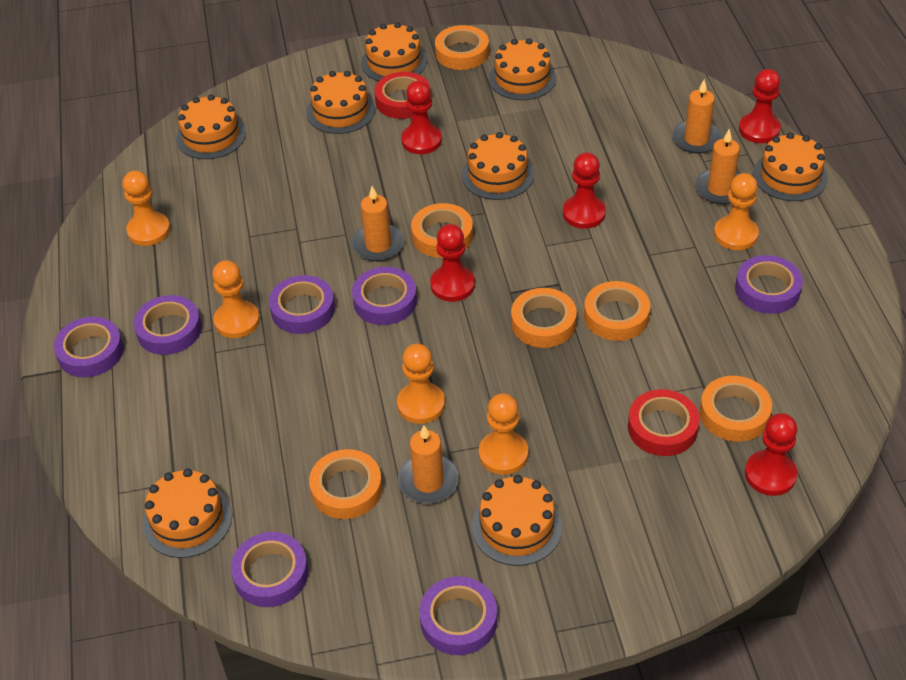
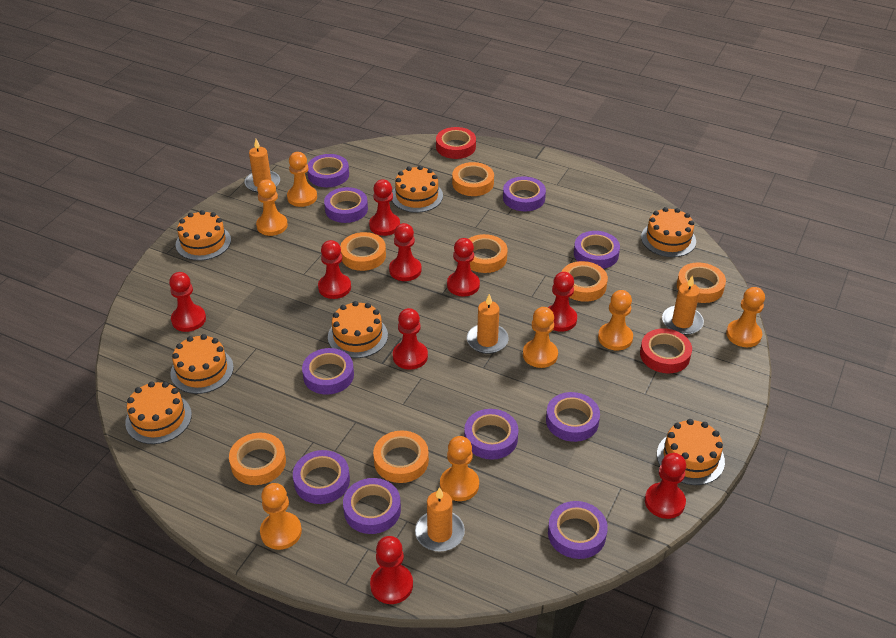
orange cake: 8 -> 7
orange pawn: 5 -> 7
orange tape: 6 -> 7
purple tape: 7 -> 10
red pawn: 5 -> 9

